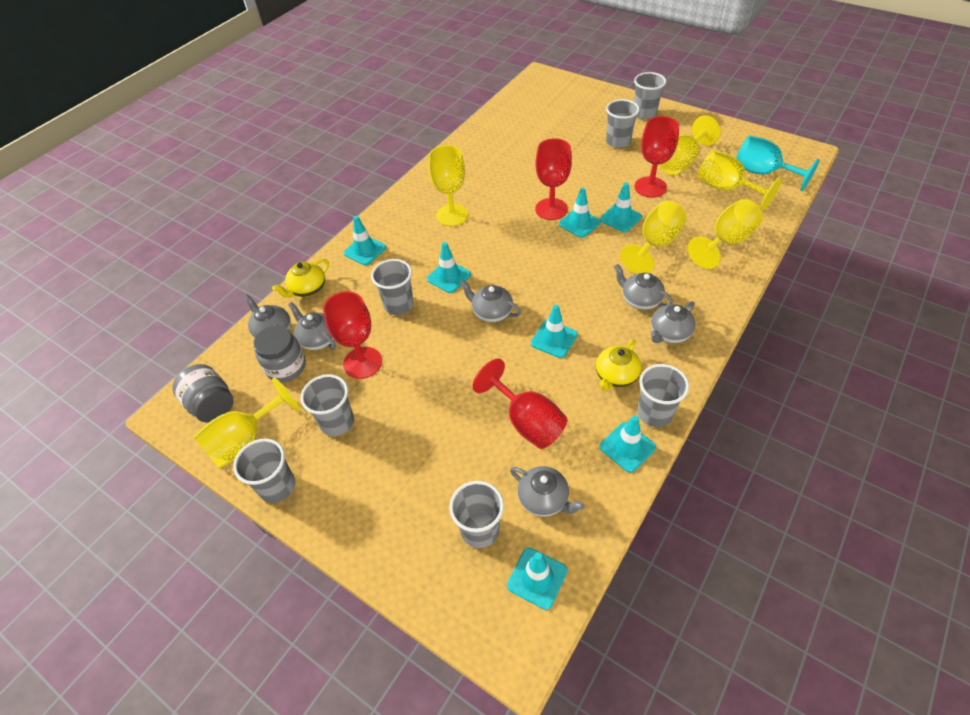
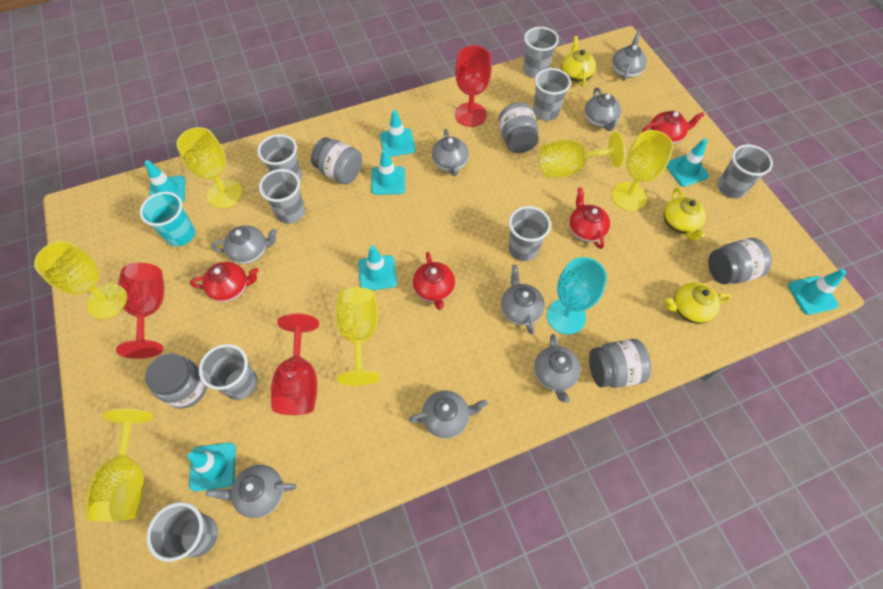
grey cup: 7 -> 8
grey jar: 2 -> 5
grey teapot: 6 -> 8
red goblet: 4 -> 3
red teapot: 0 -> 4
turquoise cup: 0 -> 1
yellow teapot: 2 -> 3

